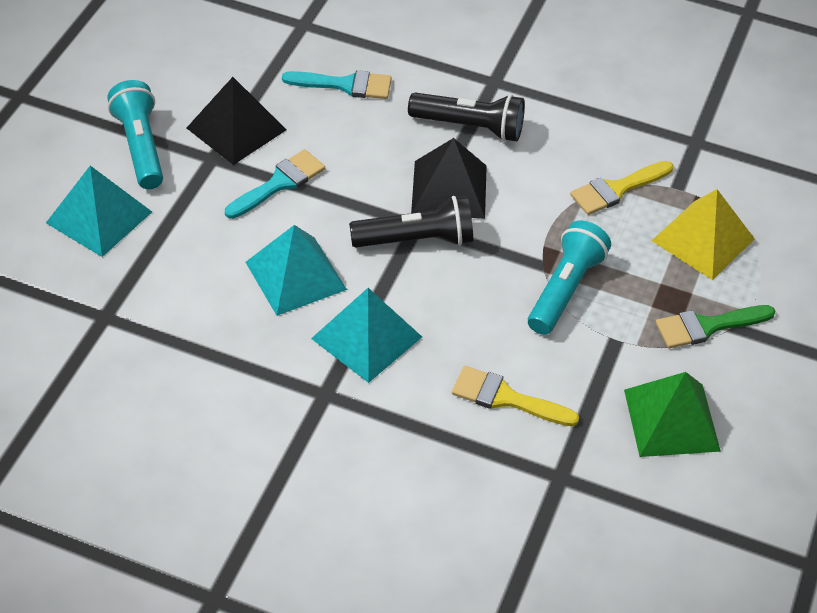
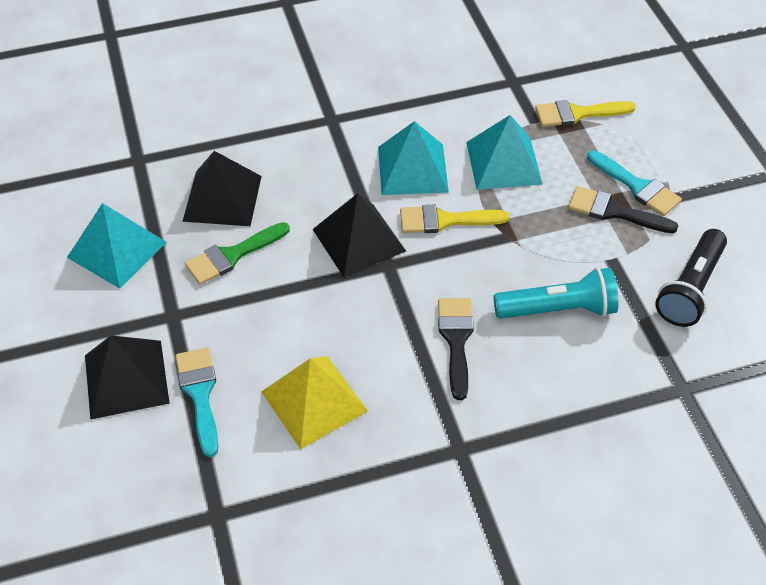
black brush: 0 -> 2
black flashlight: 2 -> 1
black pyramid: 2 -> 3
green pyramid: 1 -> 0
turquoise flashlight: 2 -> 1

